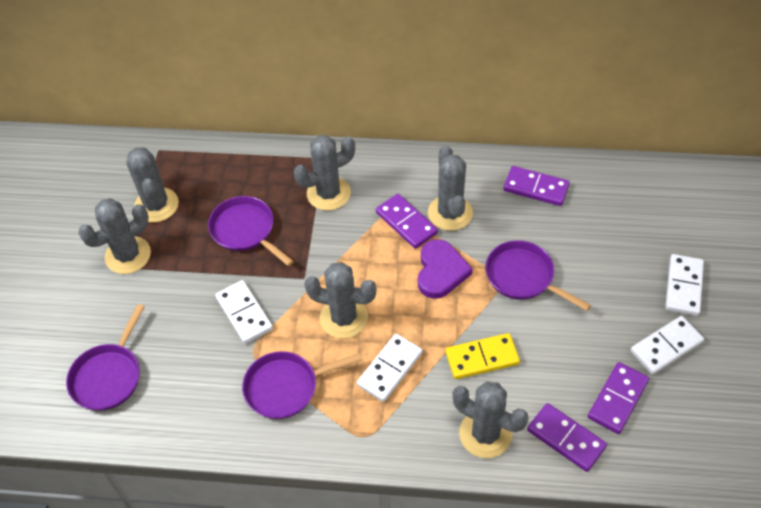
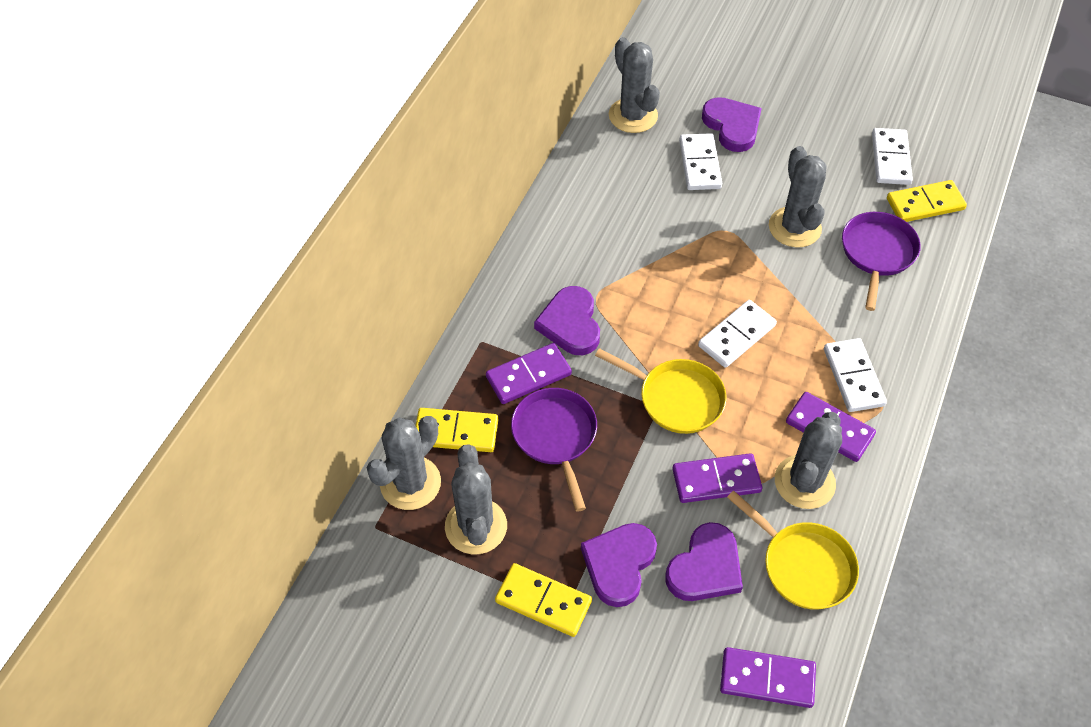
grey cactus: 6 -> 5
purple heart: 1 -> 4
purple pan: 4 -> 2
yellow domino: 1 -> 3
yellow pan: 0 -> 2

